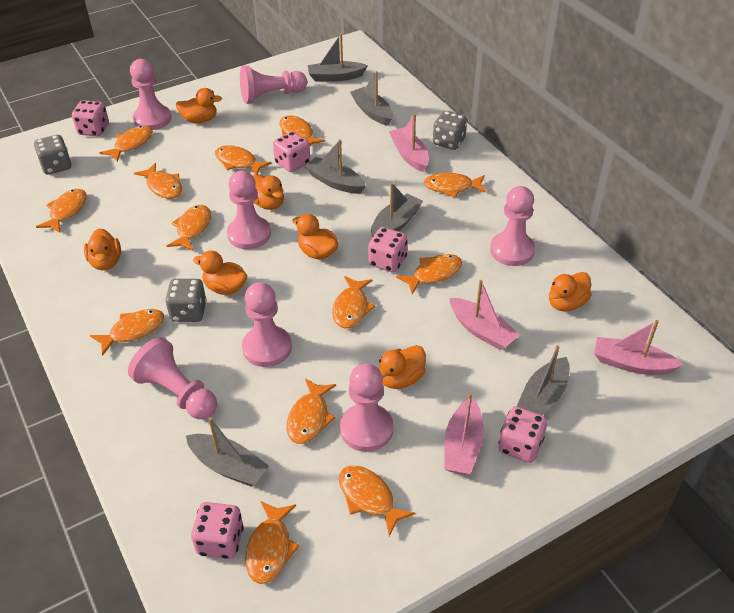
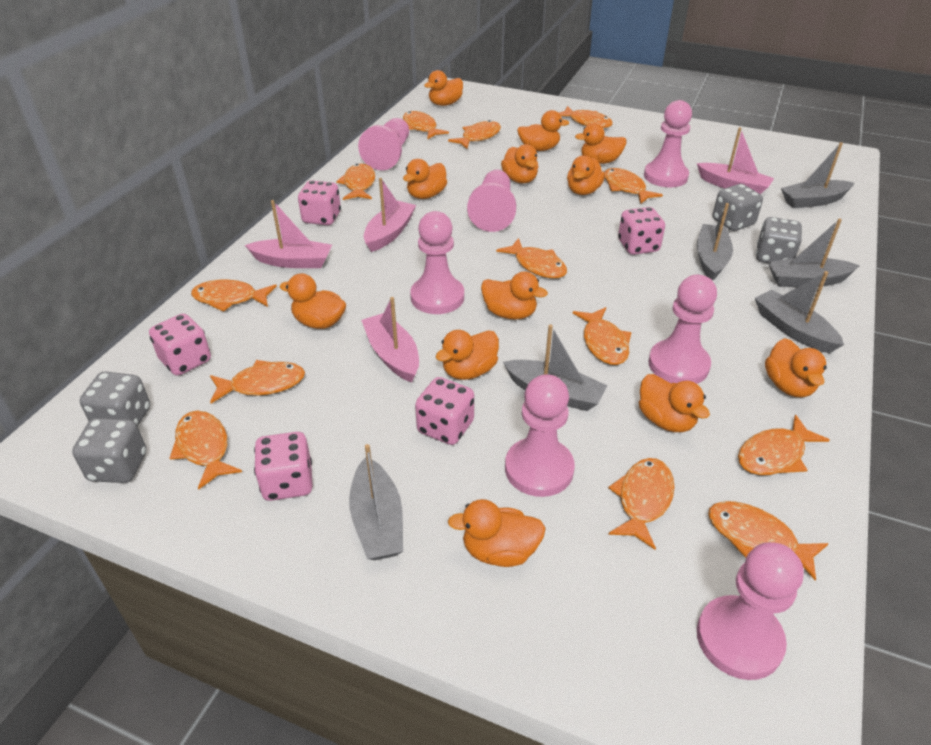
grey dice: 3 -> 4
orange duck: 7 -> 12

